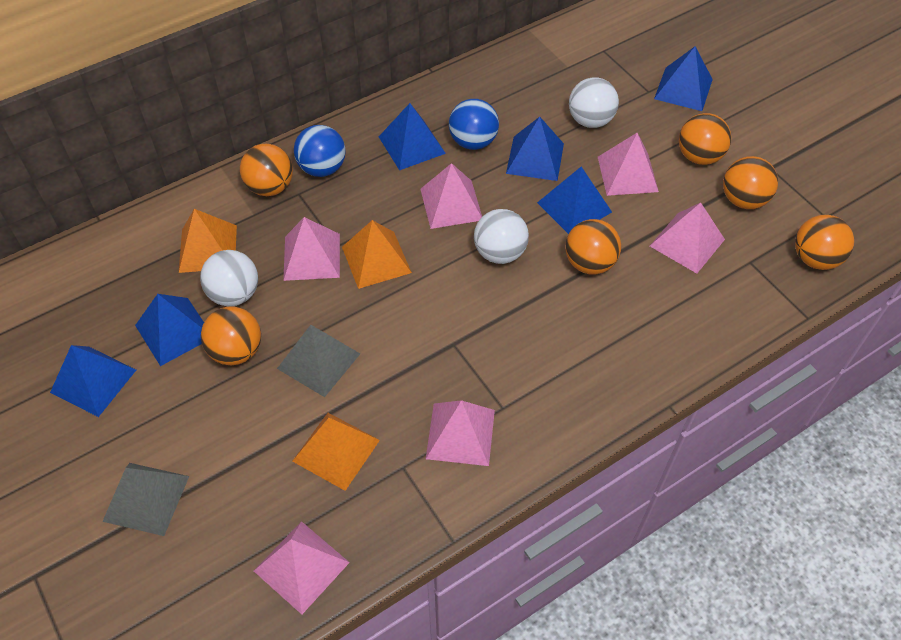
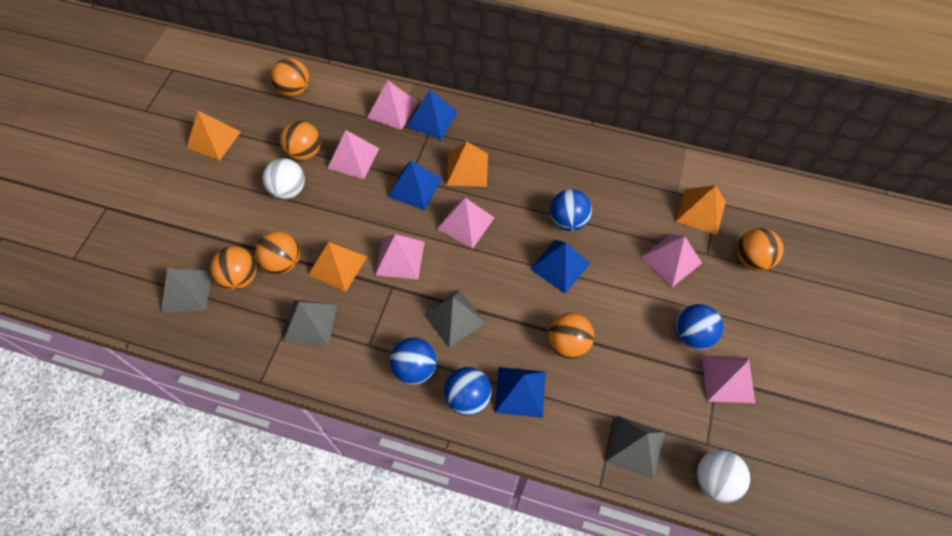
blue ball: 2 -> 4
blue pyramid: 6 -> 4
grey pyramid: 2 -> 4
orange pyramid: 3 -> 4
white ball: 3 -> 2

